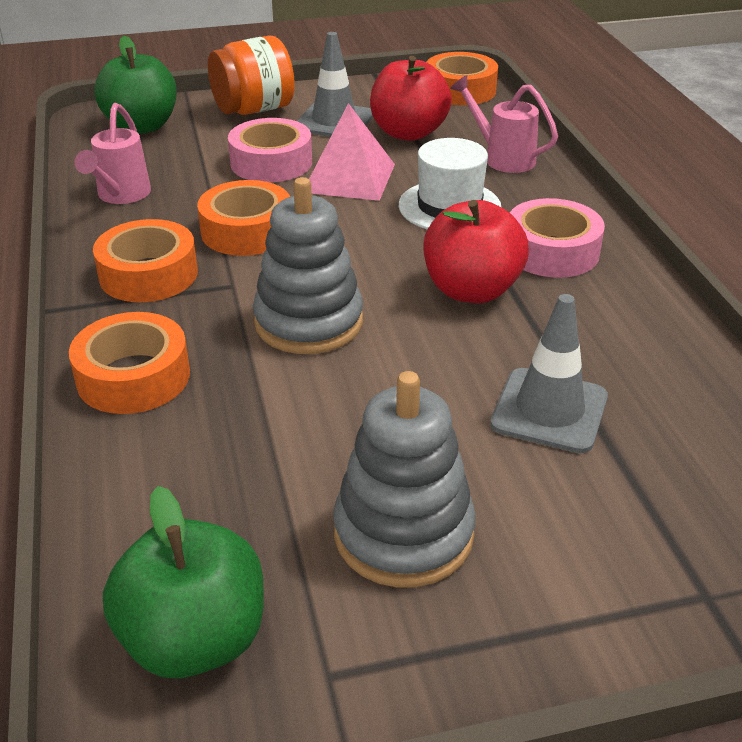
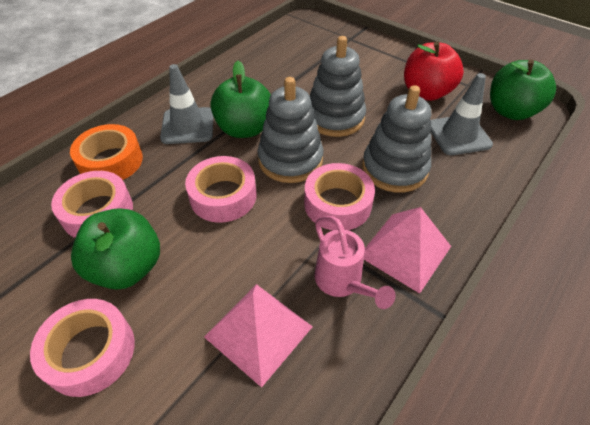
green apple: 2 -> 3
grey stacking toy: 2 -> 3
orange jar: 1 -> 0
orange tape: 4 -> 1
pink pyramid: 1 -> 2
pink tape: 2 -> 4
pink watering can: 2 -> 1
red apple: 2 -> 1
white hat: 1 -> 0

